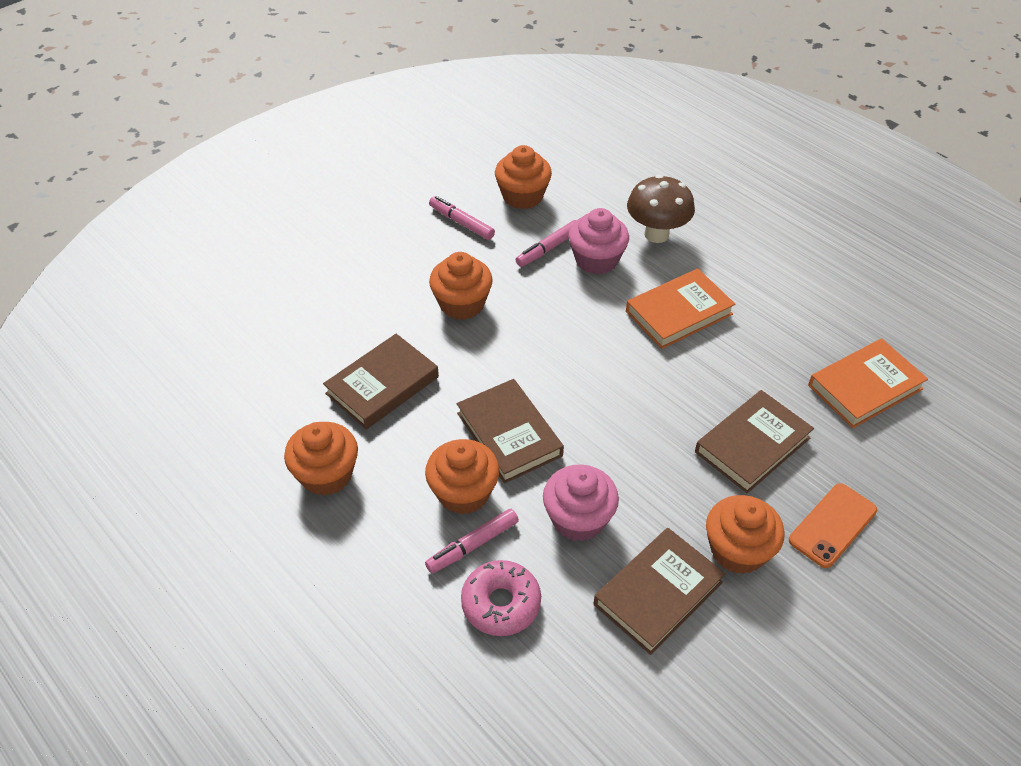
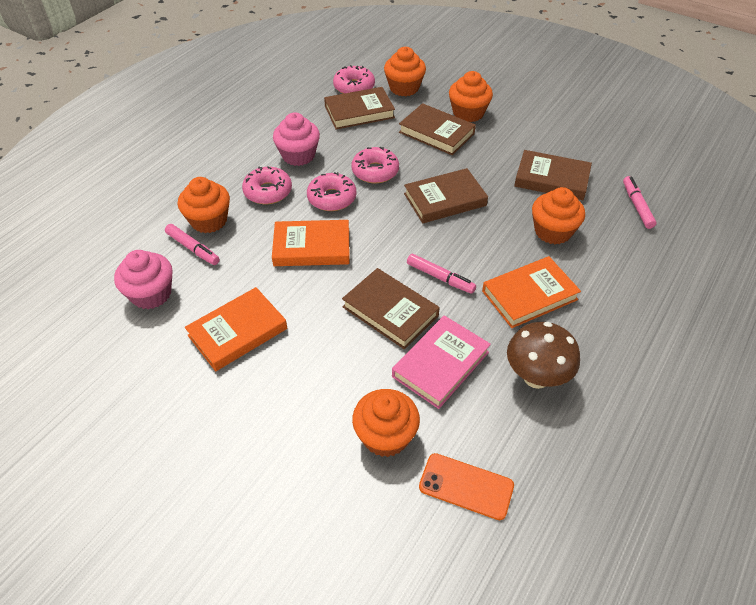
brown book: 4 -> 5
orange book: 2 -> 3
pink book: 0 -> 1
pink donut: 1 -> 4

